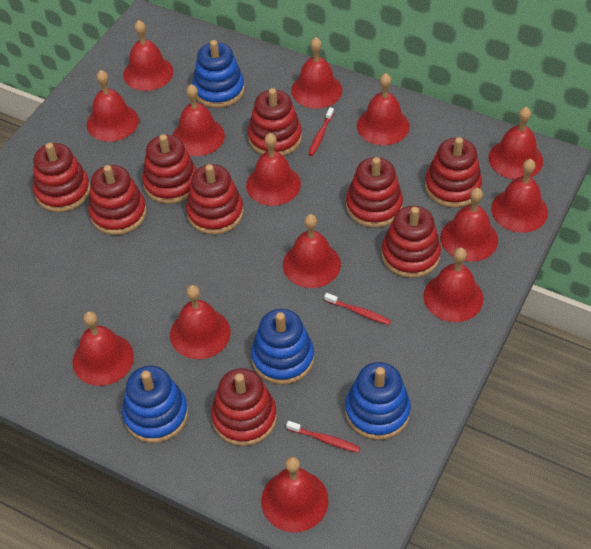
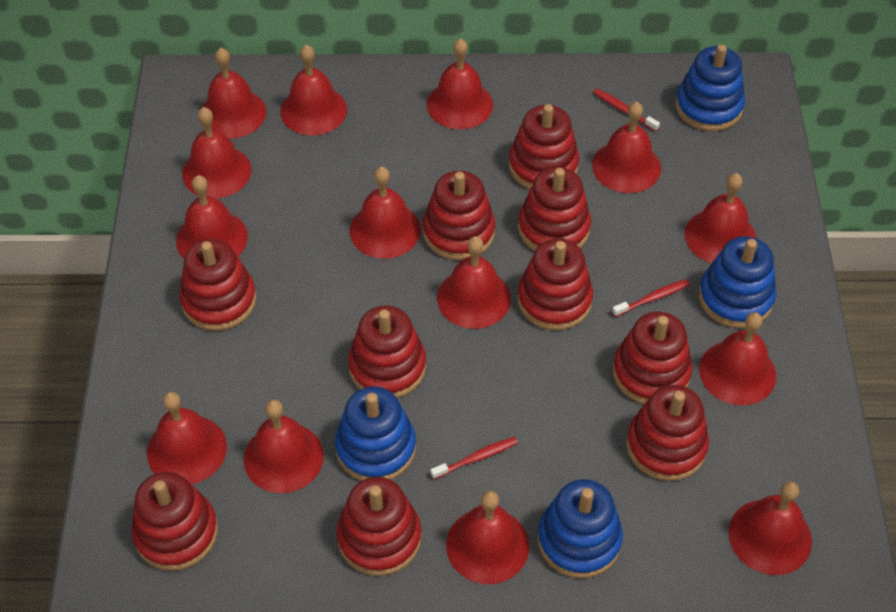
red stacking toy: 9 -> 10

